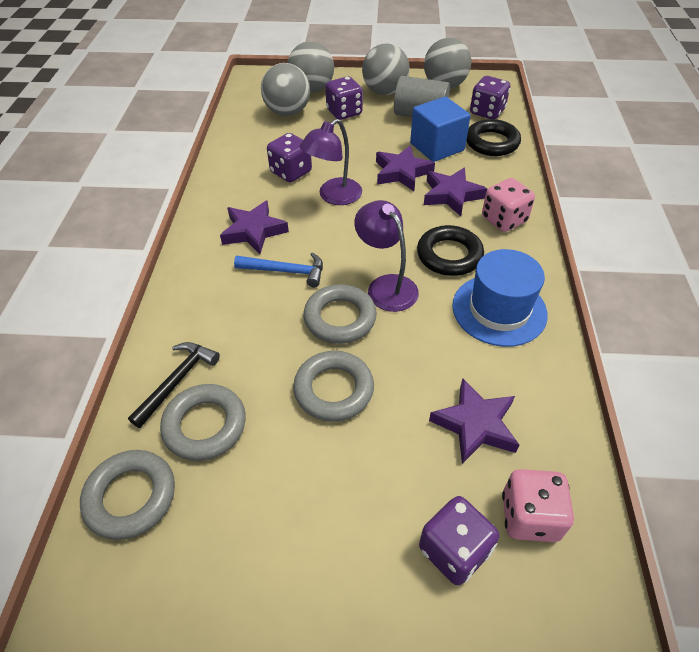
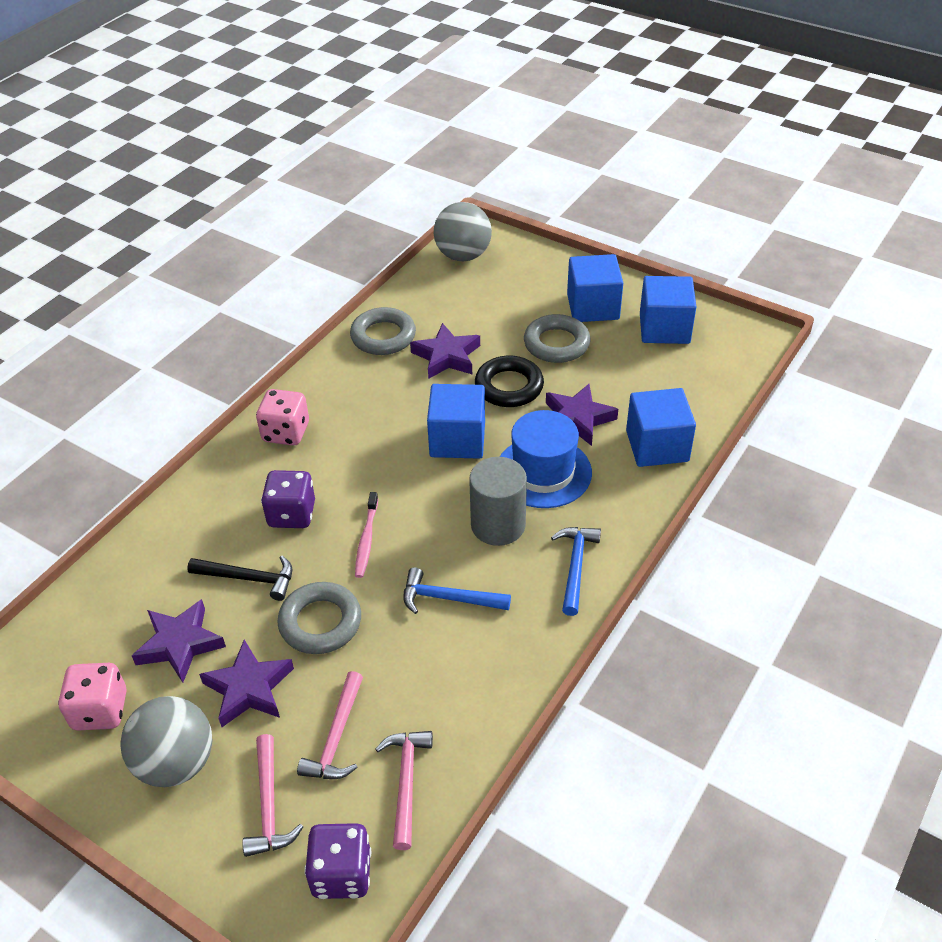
black ring: 2 -> 1
blue cube: 1 -> 4
blue hammer: 1 -> 2
grey ball: 4 -> 2
grey ring: 4 -> 3
pink hammer: 0 -> 3
pink toothbrush: 0 -> 1
purple dice: 4 -> 2
purple lamp: 2 -> 0

